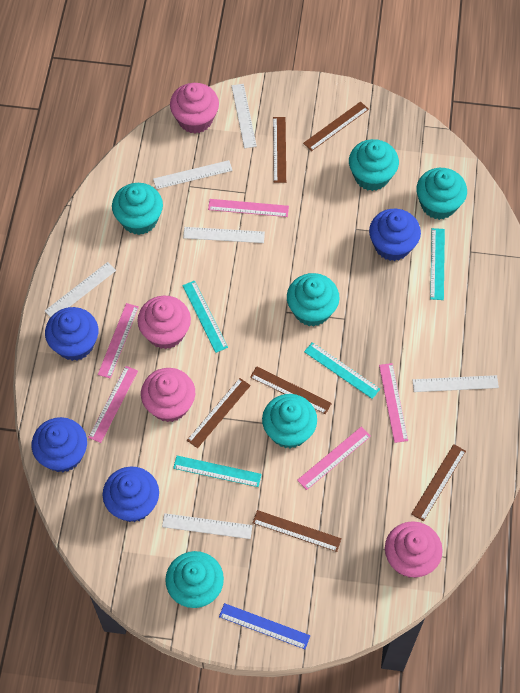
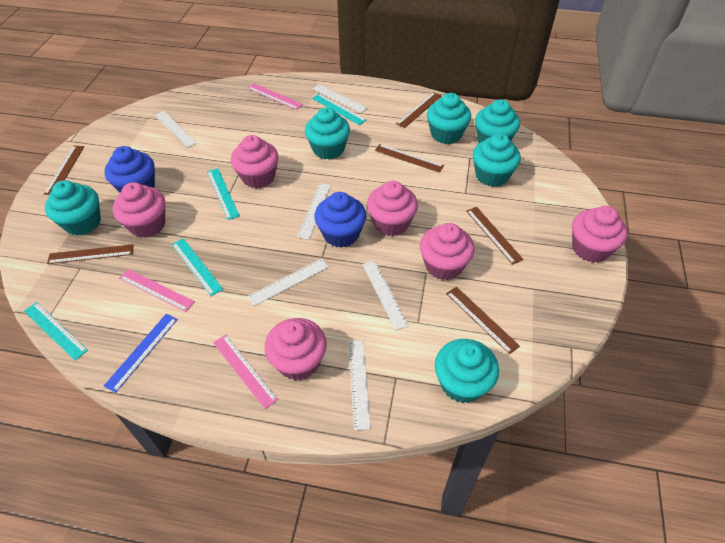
blue cupcake: 4 -> 2
pink cupcake: 4 -> 6
pink ruler: 5 -> 3

